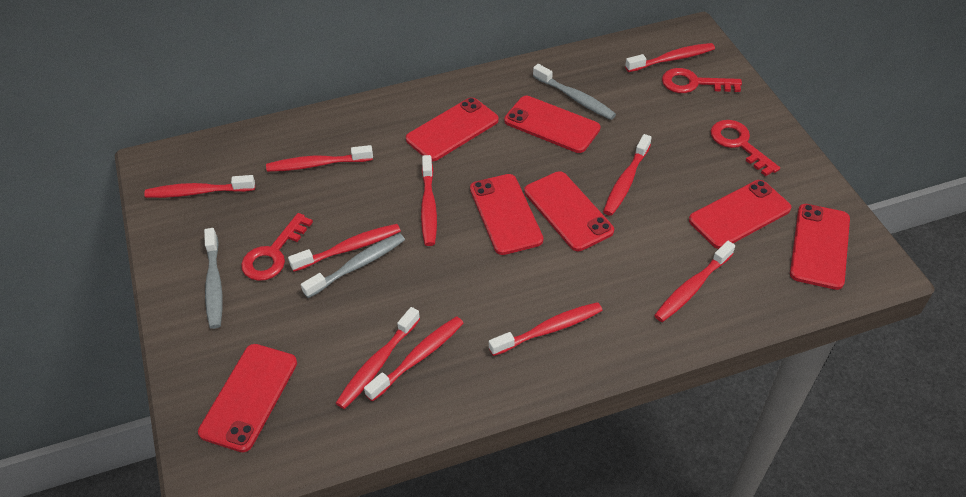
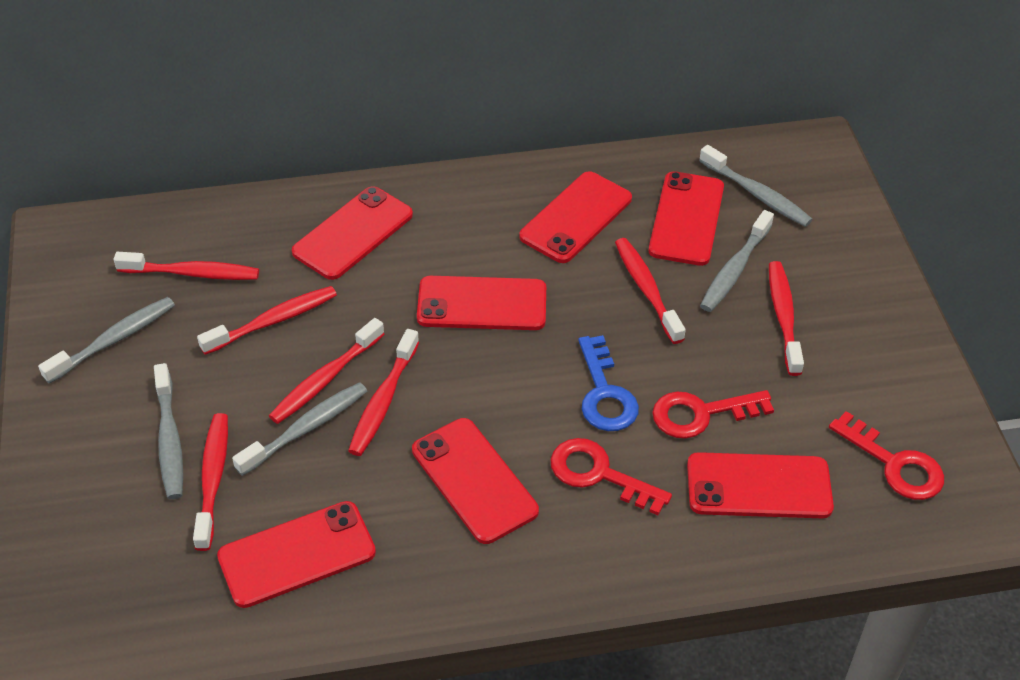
blue key: 0 -> 1
grey toothbrush: 3 -> 5
red toothbrush: 10 -> 7

